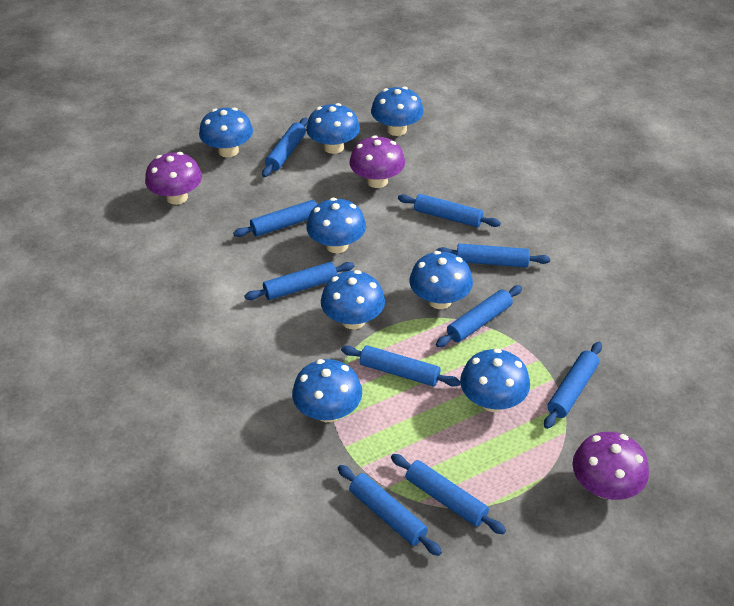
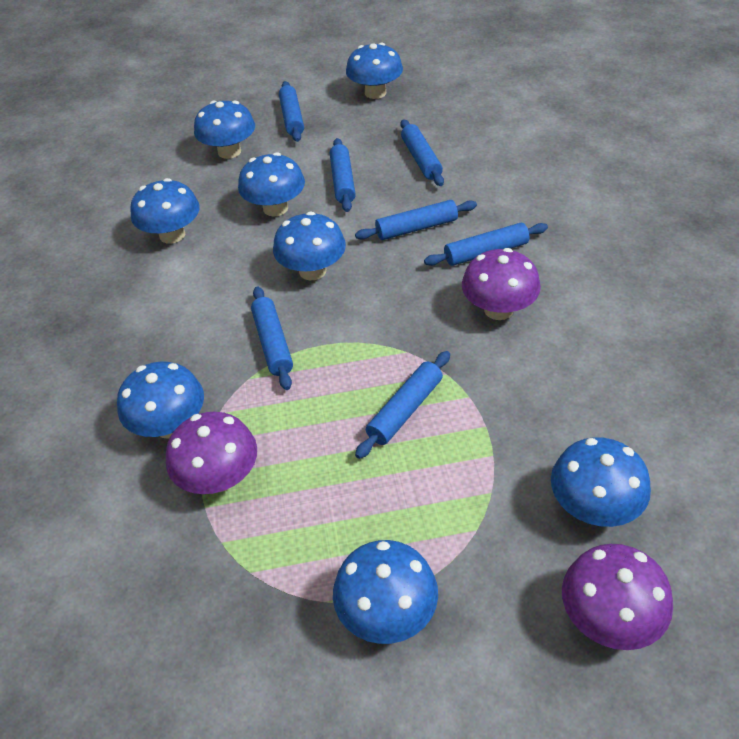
blue rolling pin: 10 -> 7

